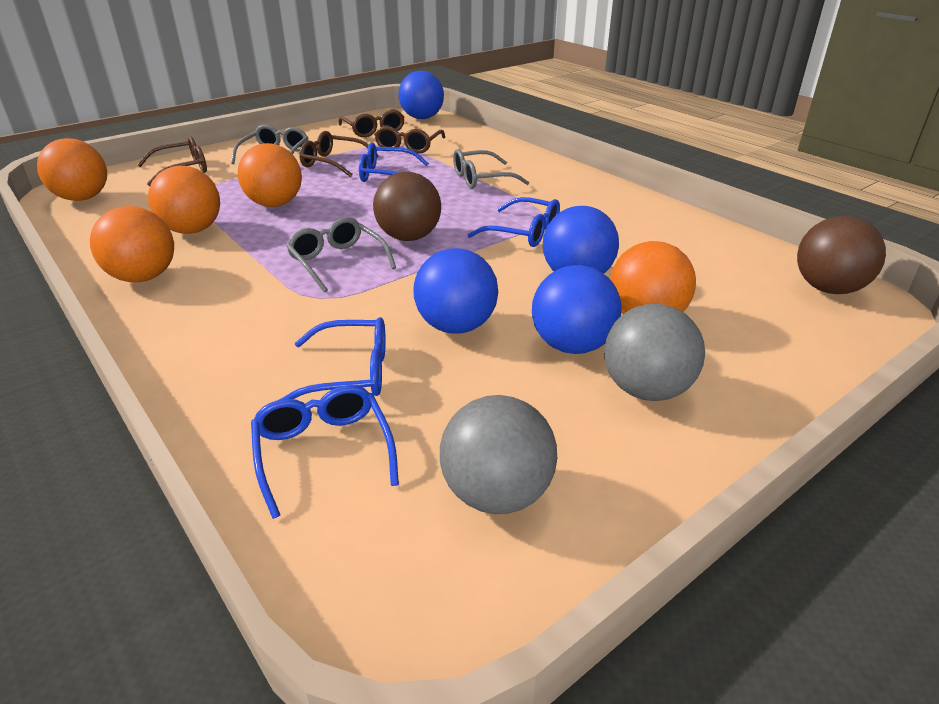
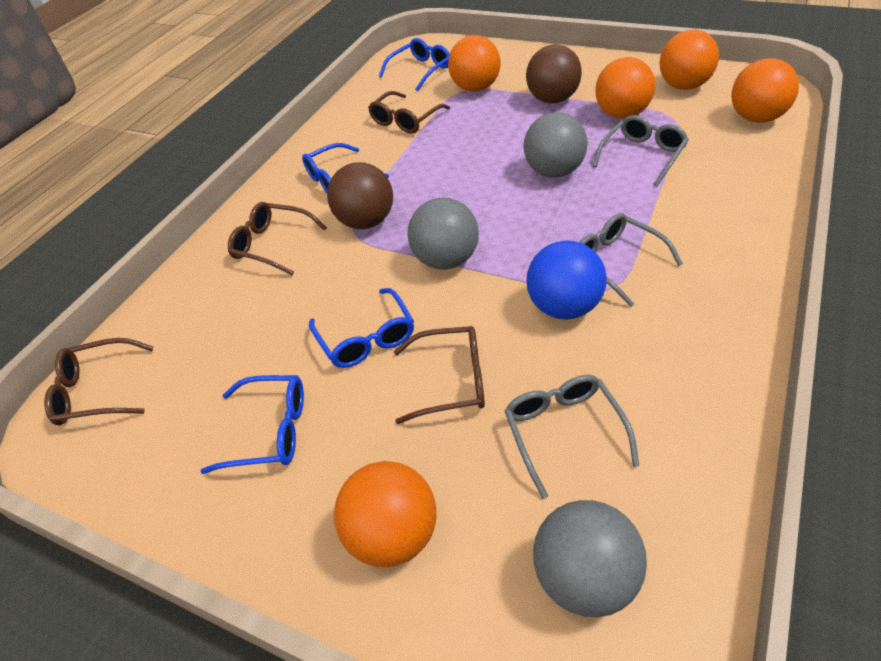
blue ball: 4 -> 1
grey ball: 2 -> 3

